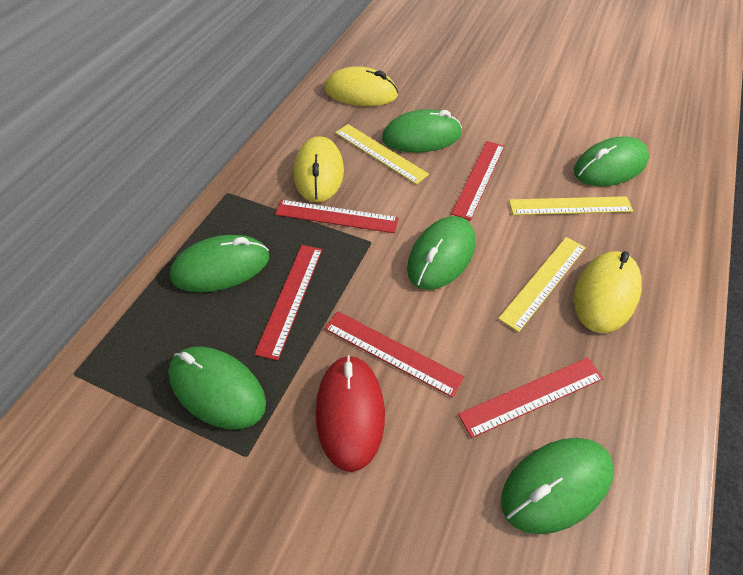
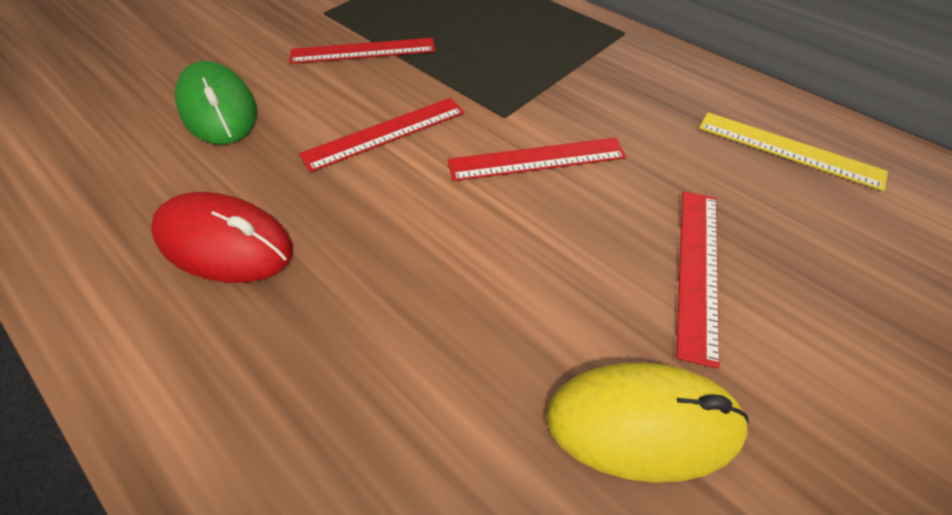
green mouse: 6 -> 1
red ruler: 5 -> 4
yellow mouse: 3 -> 1
yellow ruler: 3 -> 1

